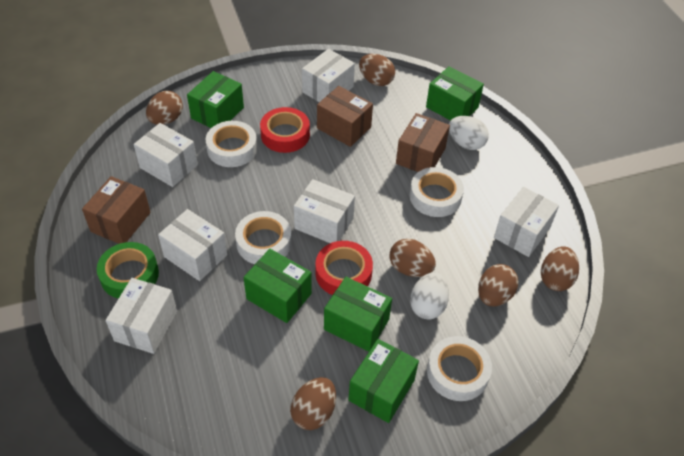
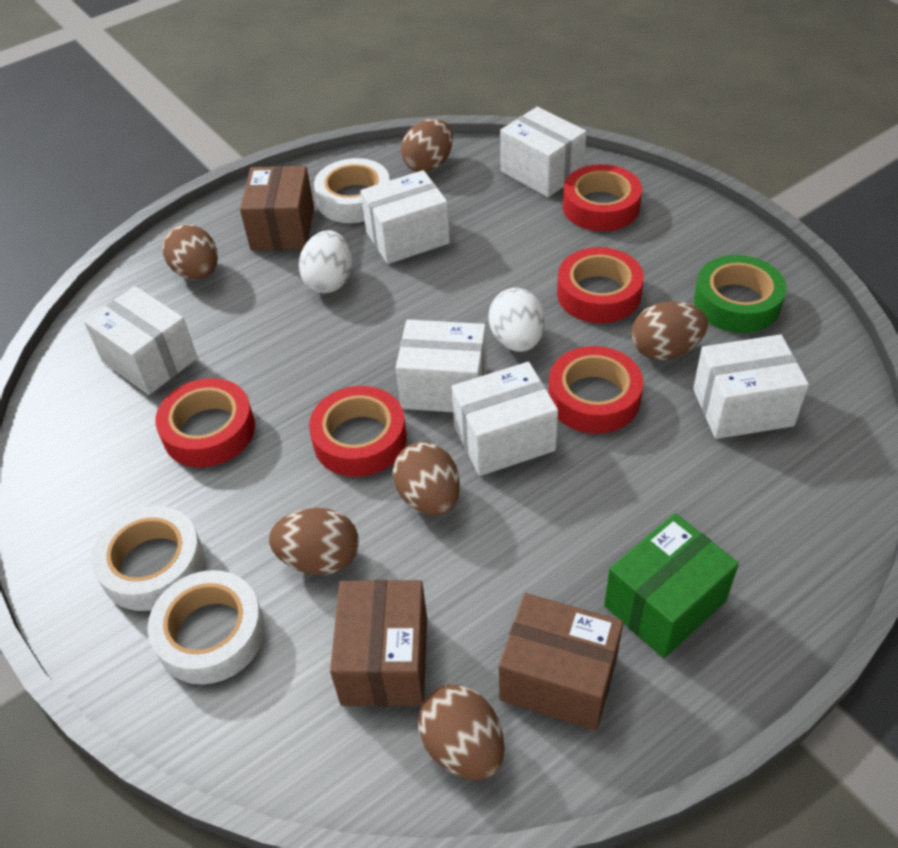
green box: 5 -> 1
red tape: 2 -> 5
white tape: 4 -> 3

